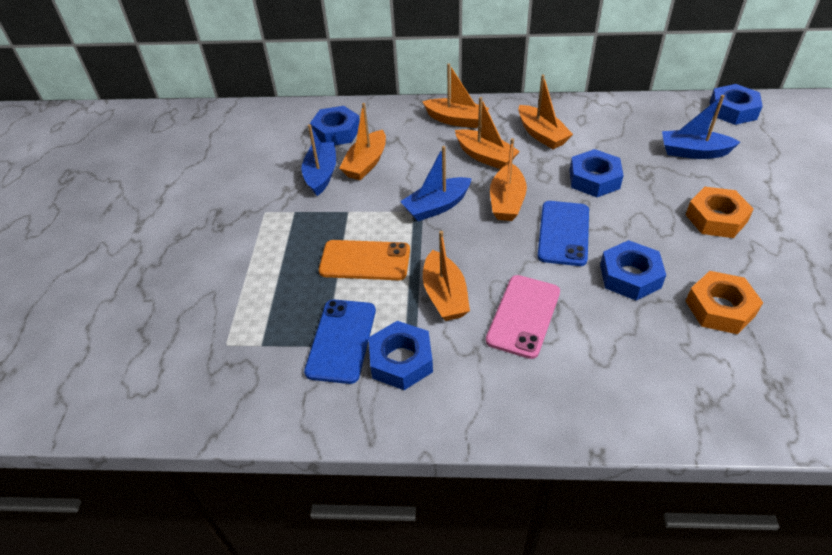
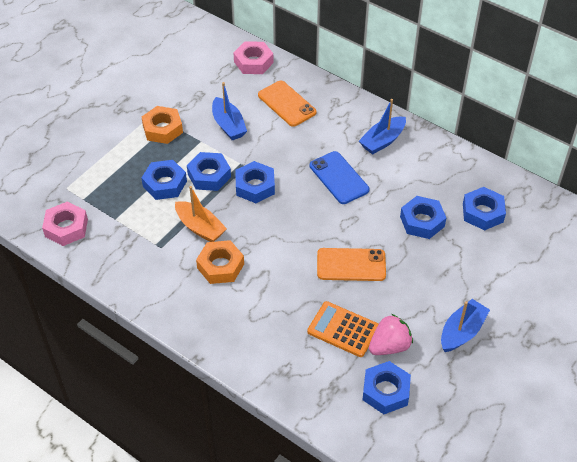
blue nut: 5 -> 6
blue phone: 2 -> 1
orange boat: 6 -> 1
orange calculator: 0 -> 1
orange phone: 1 -> 2
pink nut: 0 -> 2
pink phone: 1 -> 0
pink strawberry: 0 -> 1

